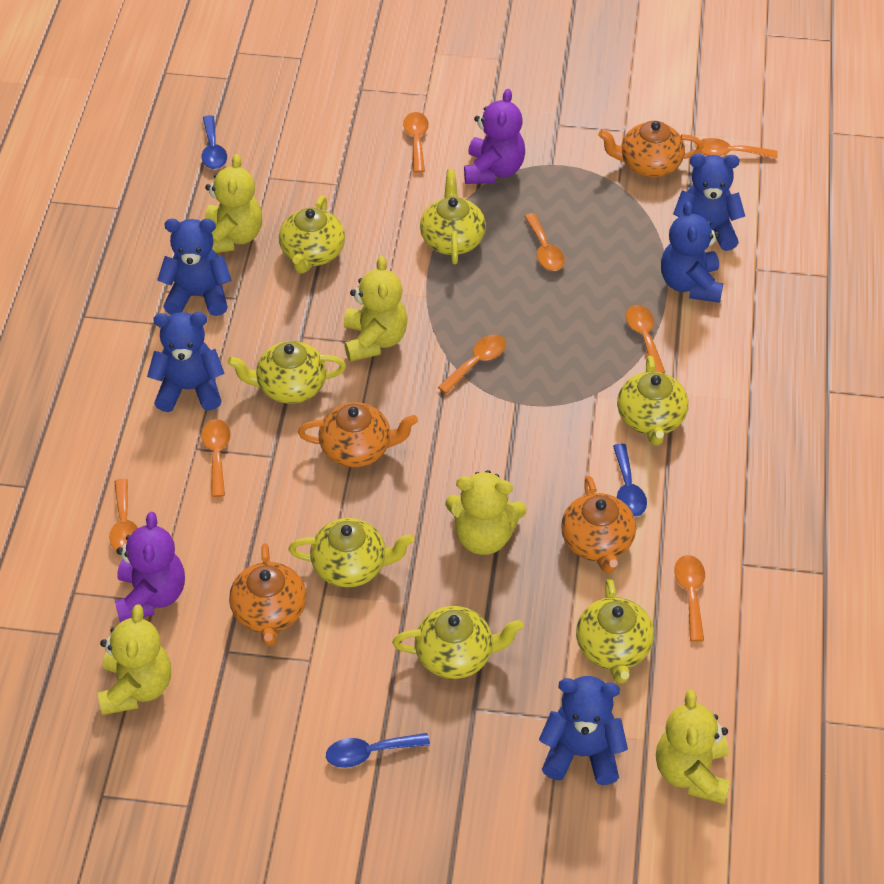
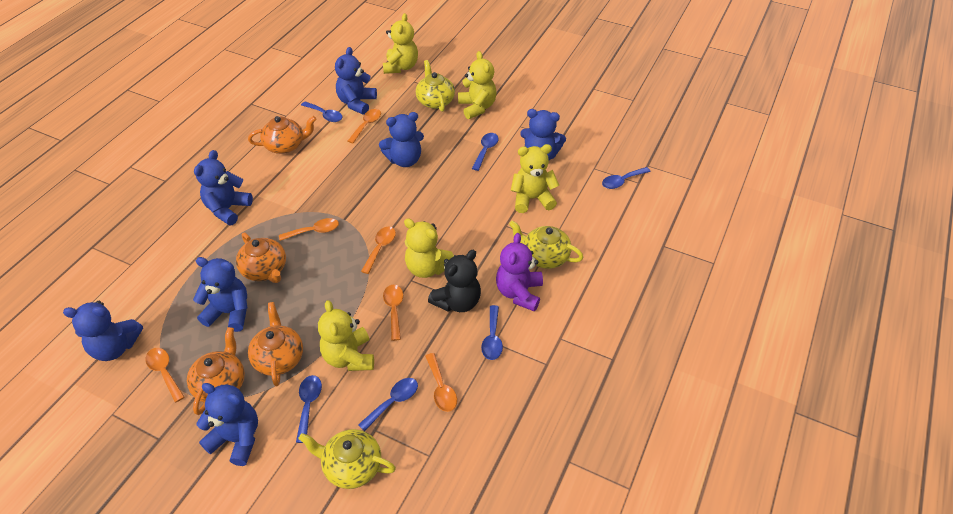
black teddy bear: 0 -> 1
blue spoon: 3 -> 6
blue teddy bear: 5 -> 7
orange spoon: 8 -> 6
purple teddy bear: 2 -> 1
yellow teapot: 7 -> 3

